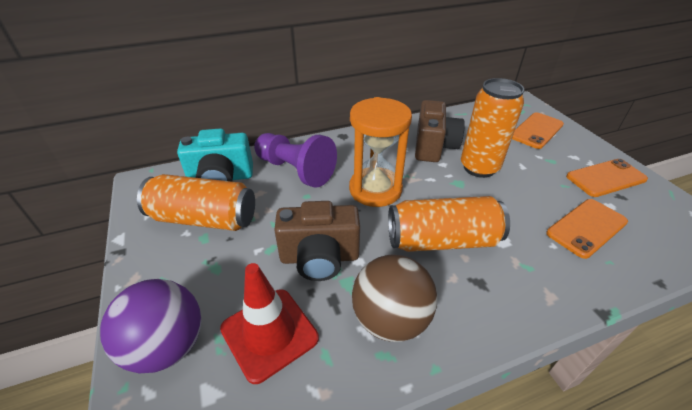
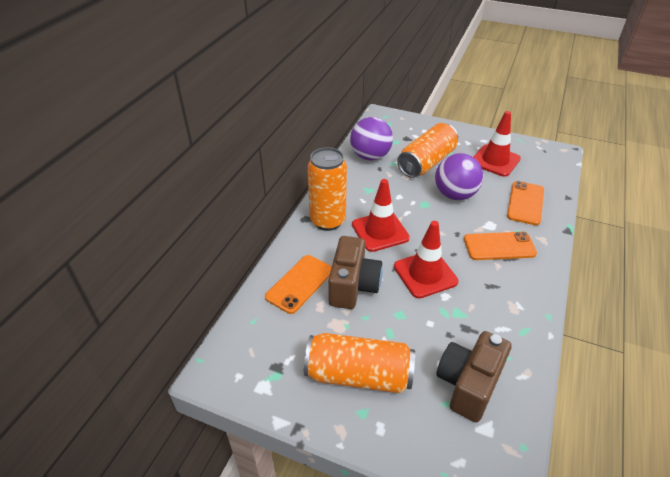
brown ball: 1 -> 0
orange hourglass: 1 -> 0
purple ball: 1 -> 2
purple pawn: 1 -> 0
red traffic cone: 1 -> 3
turquoise camera: 1 -> 0

